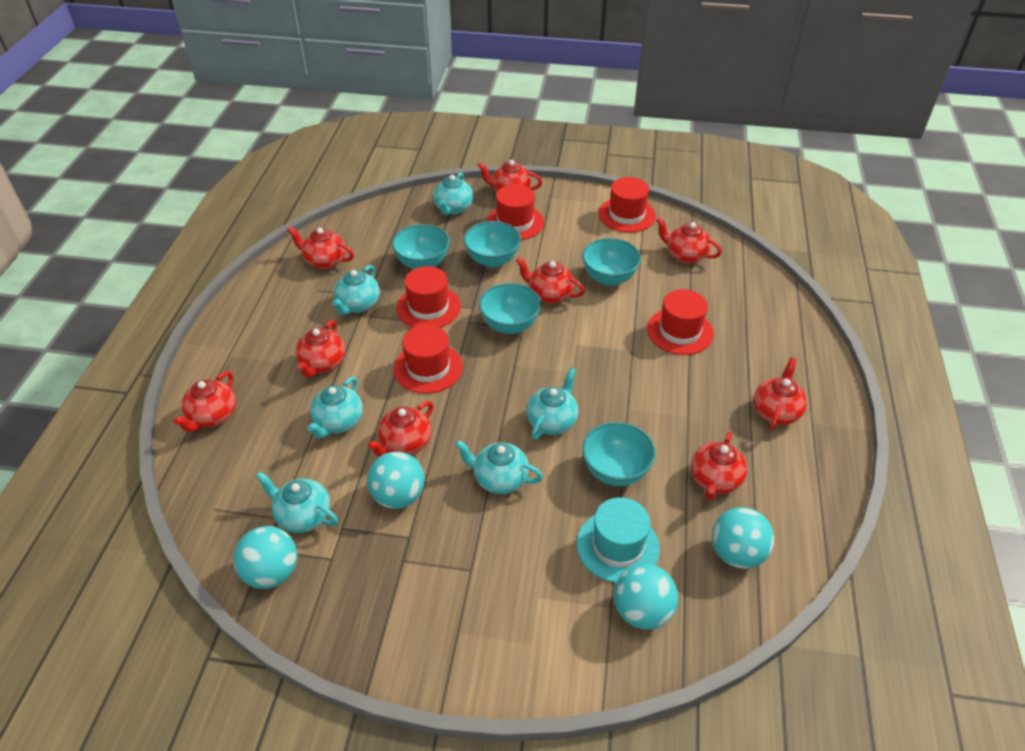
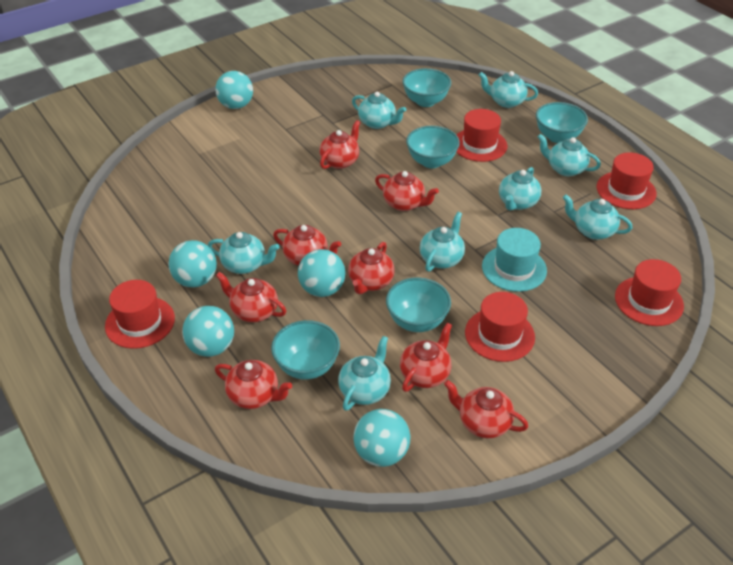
red teapot: 9 -> 8
turquoise ball: 4 -> 5
turquoise teapot: 6 -> 8

